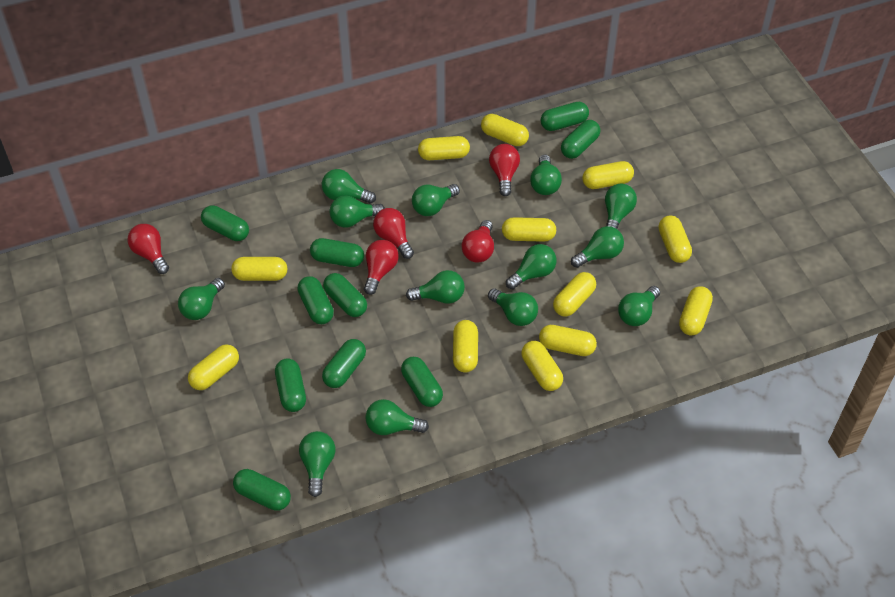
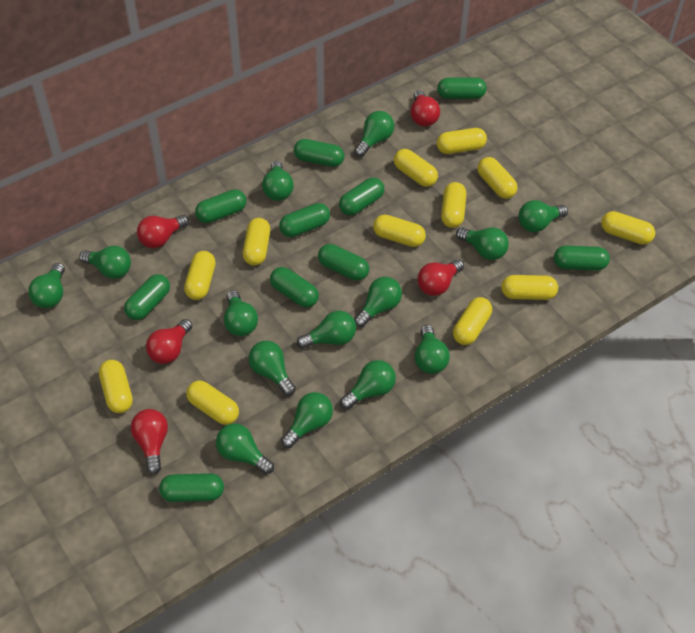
green light bulb: 13 -> 14

